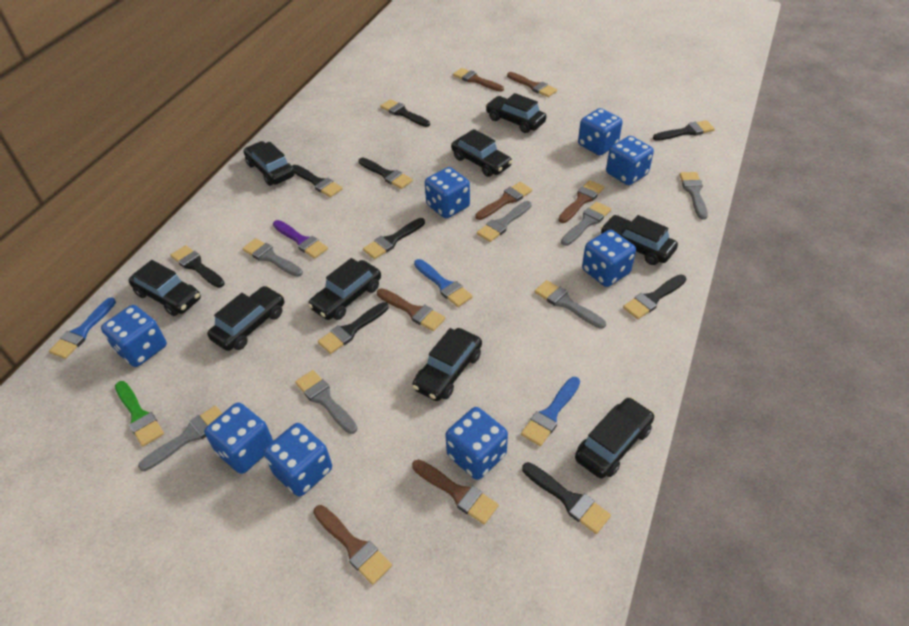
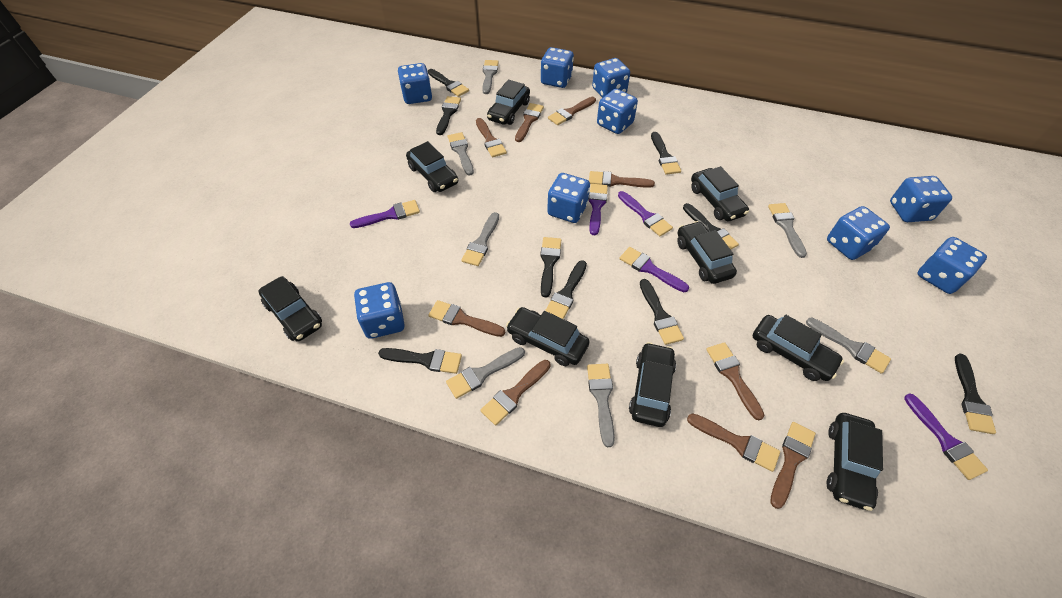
blue brush: 3 -> 0
blue dice: 8 -> 9
brown brush: 7 -> 9
green brush: 1 -> 0
purple brush: 1 -> 5

